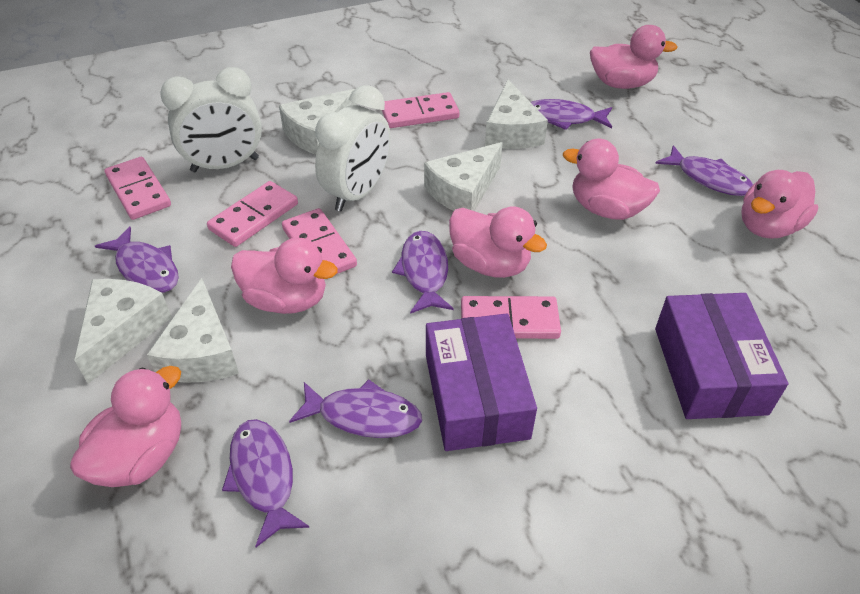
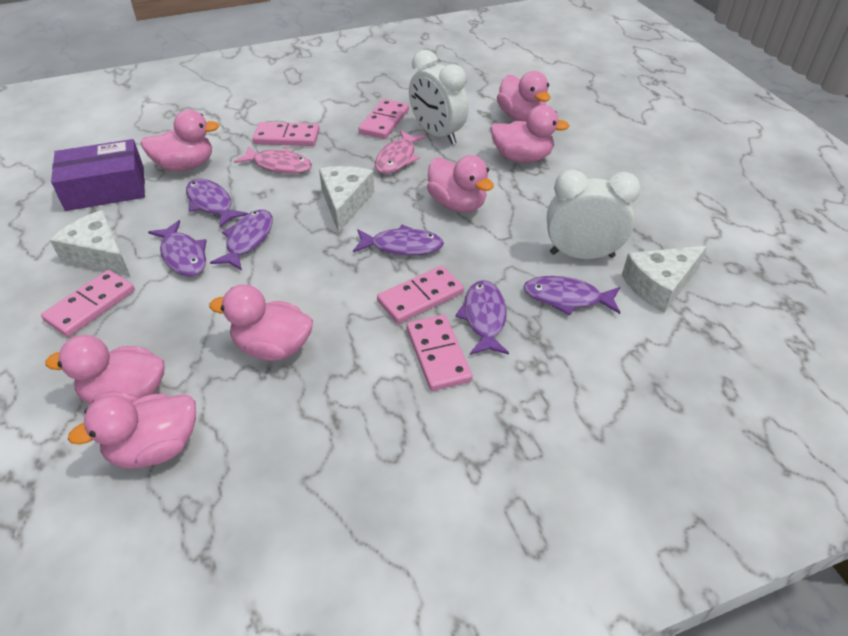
pink duck: 6 -> 7
pink fish: 0 -> 2
purple box: 2 -> 1
white cheese: 5 -> 3

